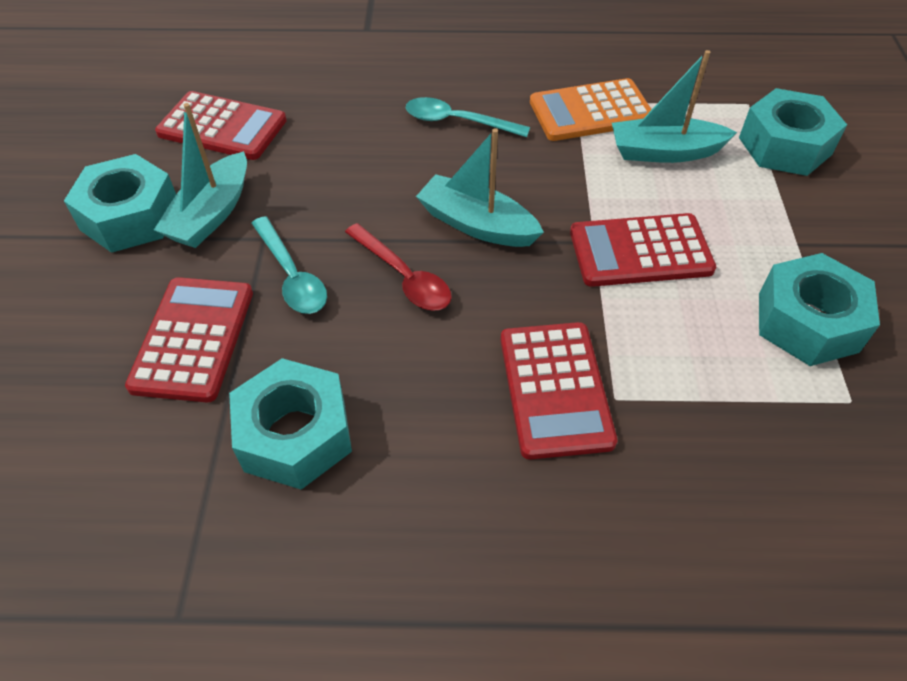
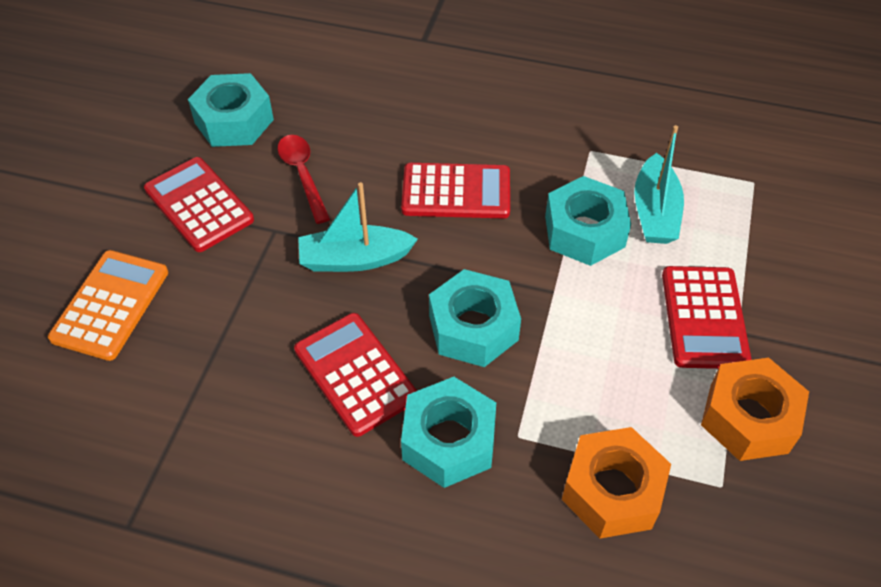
orange nut: 0 -> 2
turquoise boat: 3 -> 2
turquoise spoon: 2 -> 0

